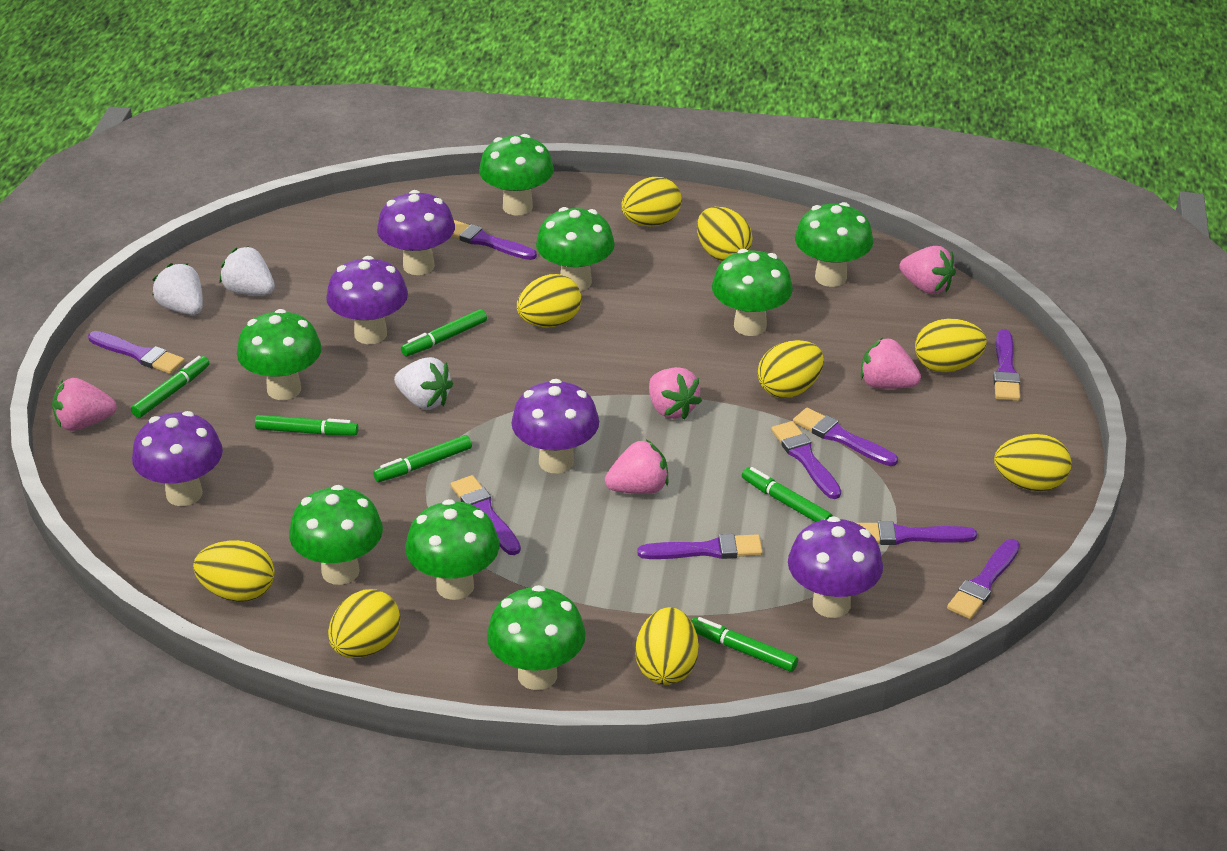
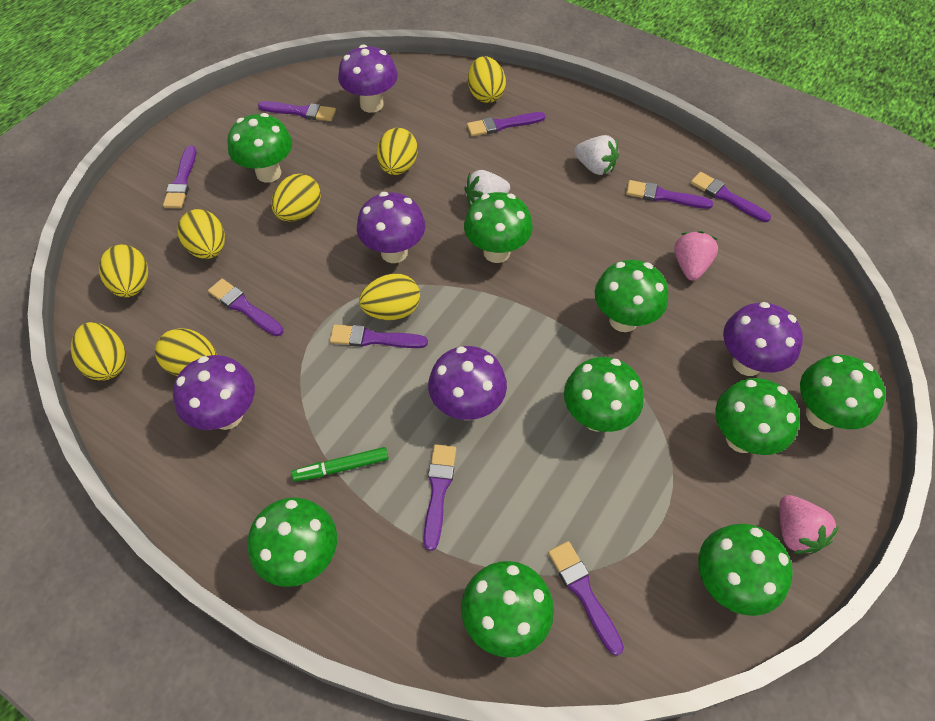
green marker: 6 -> 1
green mushroom: 8 -> 9
pink strawberry: 5 -> 2
white strawberry: 3 -> 2
yellow egg: 9 -> 8

